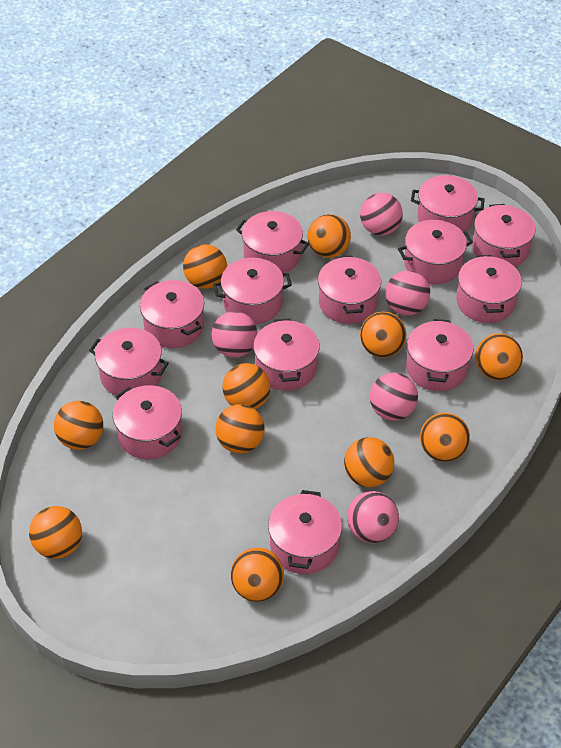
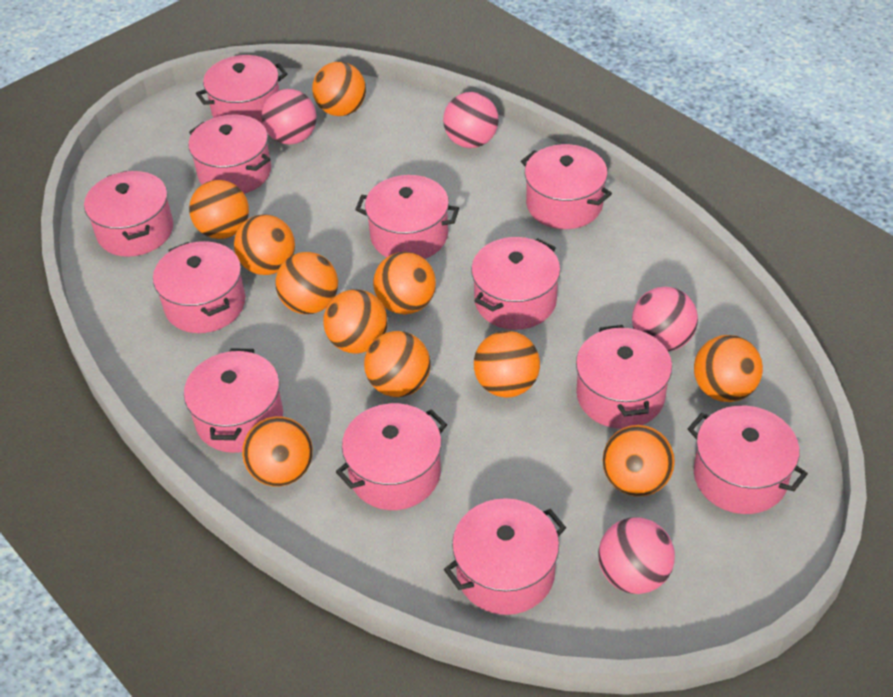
pink ball: 5 -> 4
pink pot: 13 -> 12

